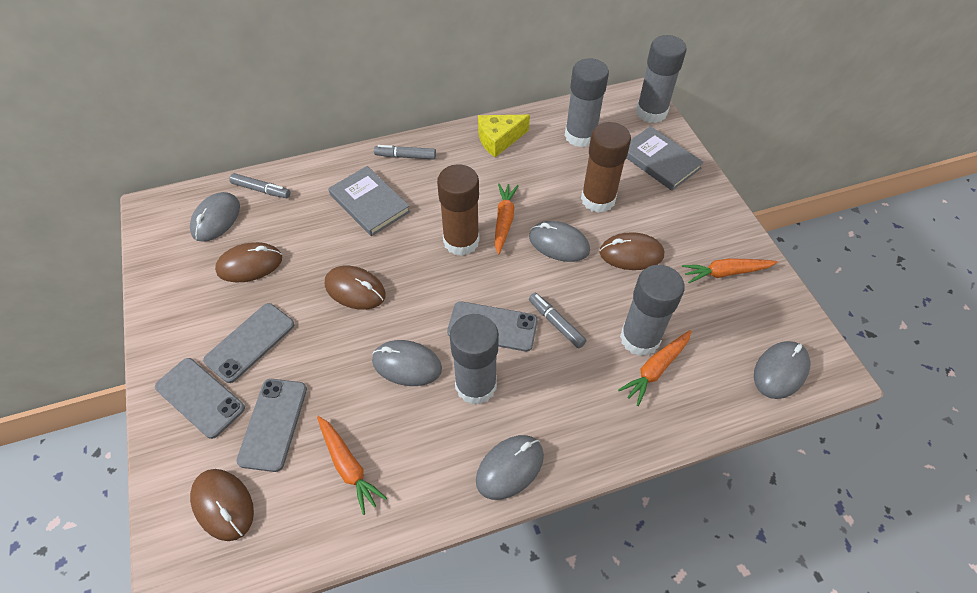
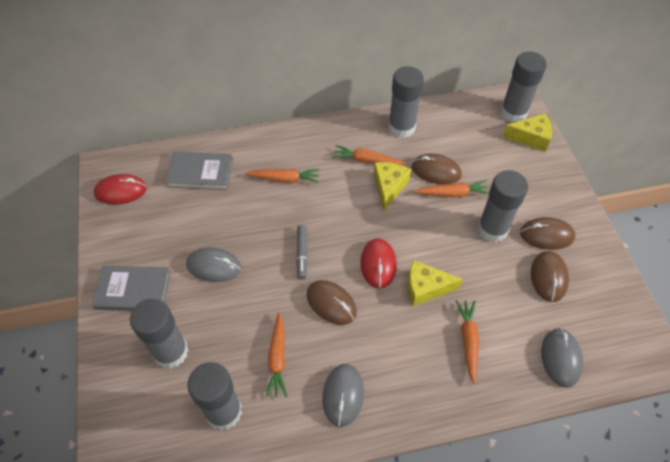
brown glue stick: 2 -> 0
grey glue stick: 4 -> 5
grey marker: 3 -> 1
grey mouse: 5 -> 3
grey phone: 4 -> 0
orange carrot: 4 -> 5
red mouse: 0 -> 2
yellow cheese: 1 -> 3

